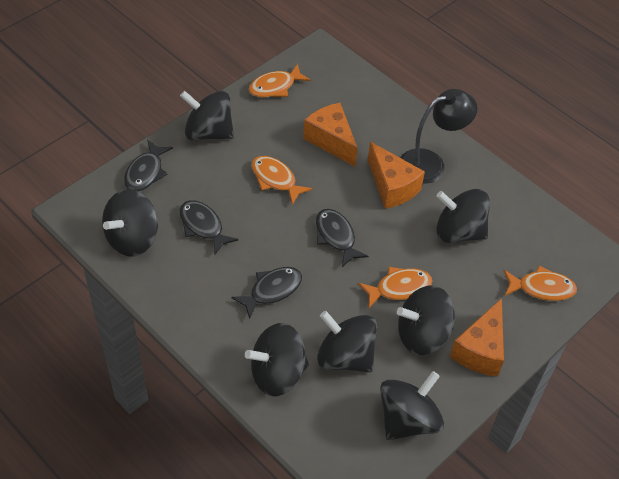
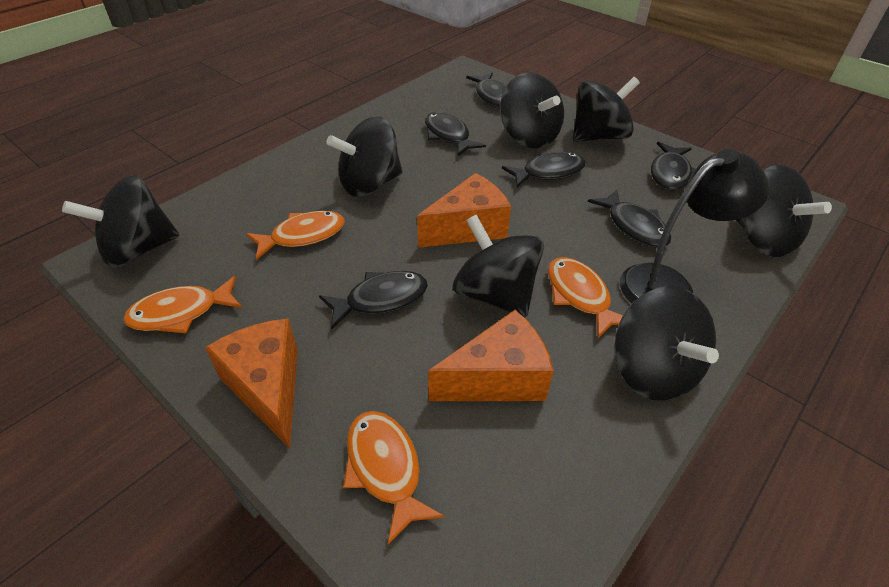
black fish: 4 -> 6

